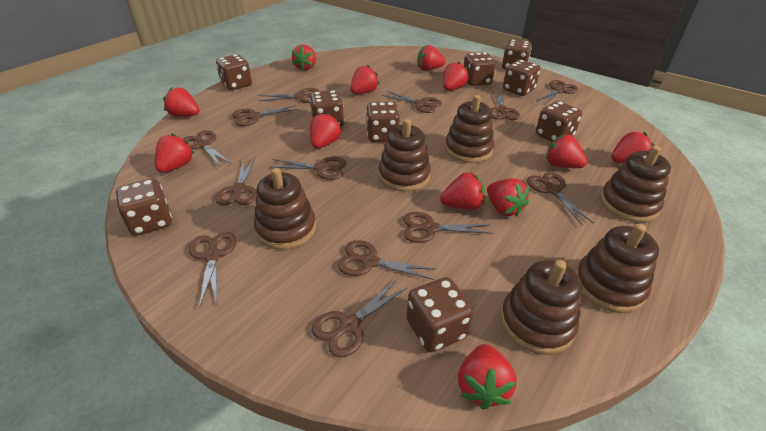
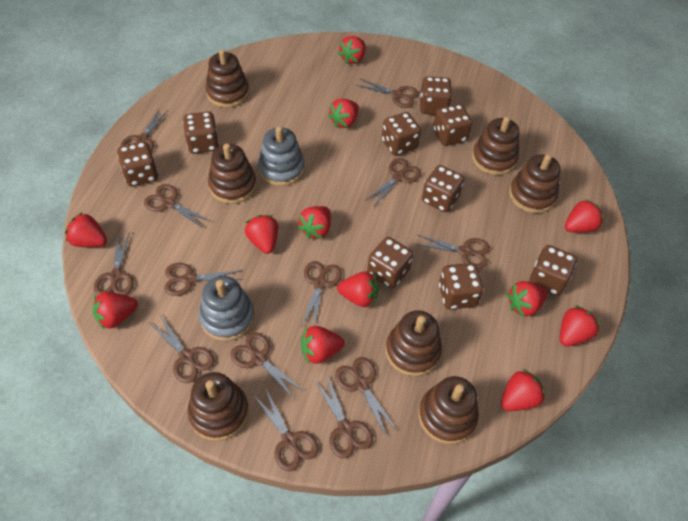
brown stacking toy: 6 -> 7
grey stacking toy: 0 -> 2

